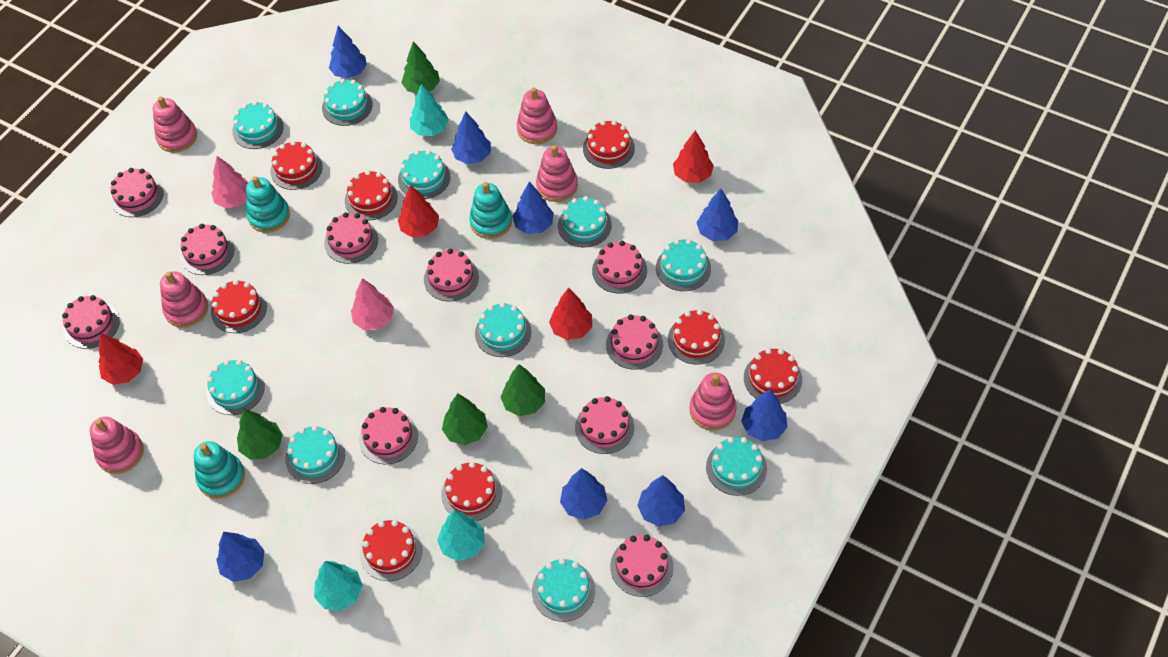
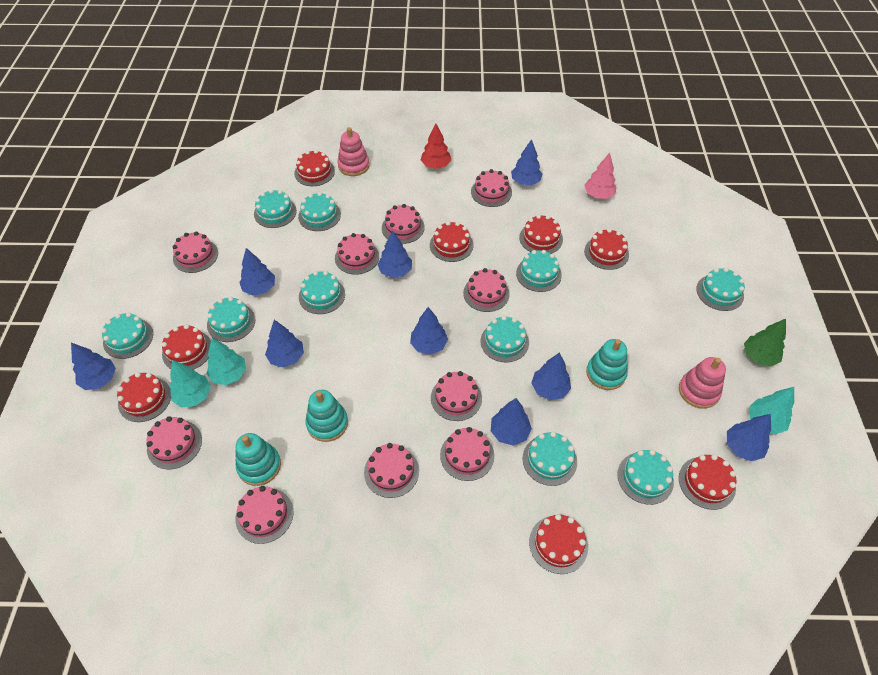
blue tree: 8 -> 9
green tree: 4 -> 1
pink stacking toy: 6 -> 2
pink tree: 2 -> 1
red tree: 4 -> 1

